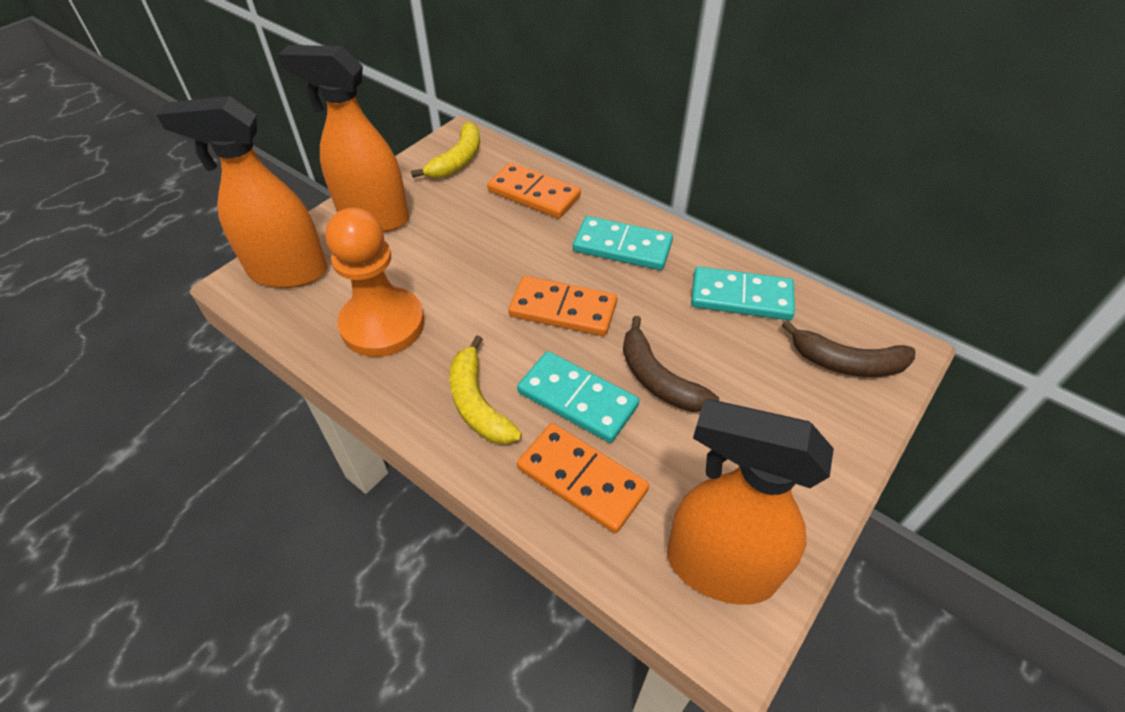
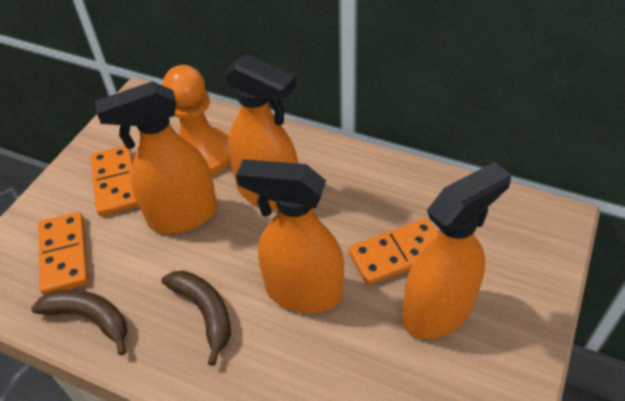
orange spray bottle: 3 -> 4
turquoise domino: 3 -> 0
yellow banana: 2 -> 0

